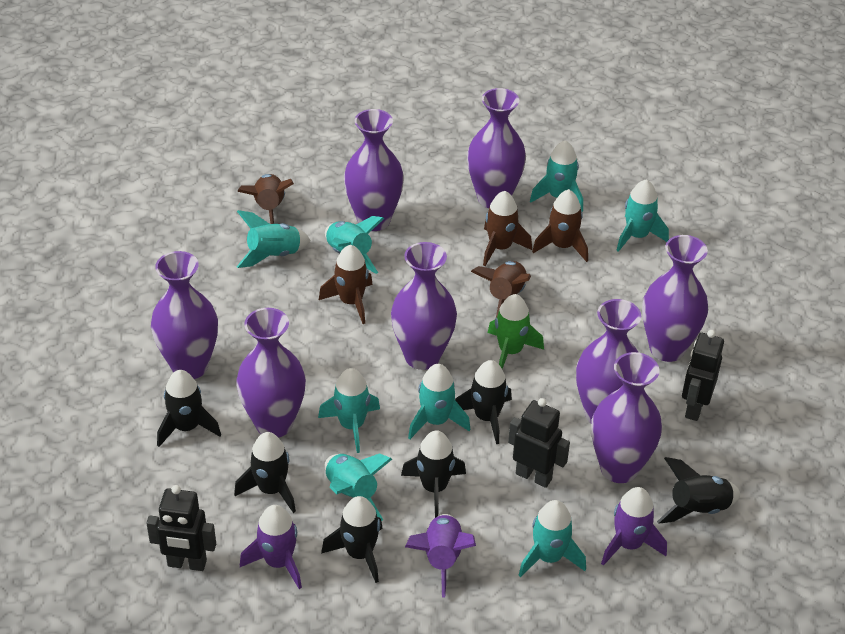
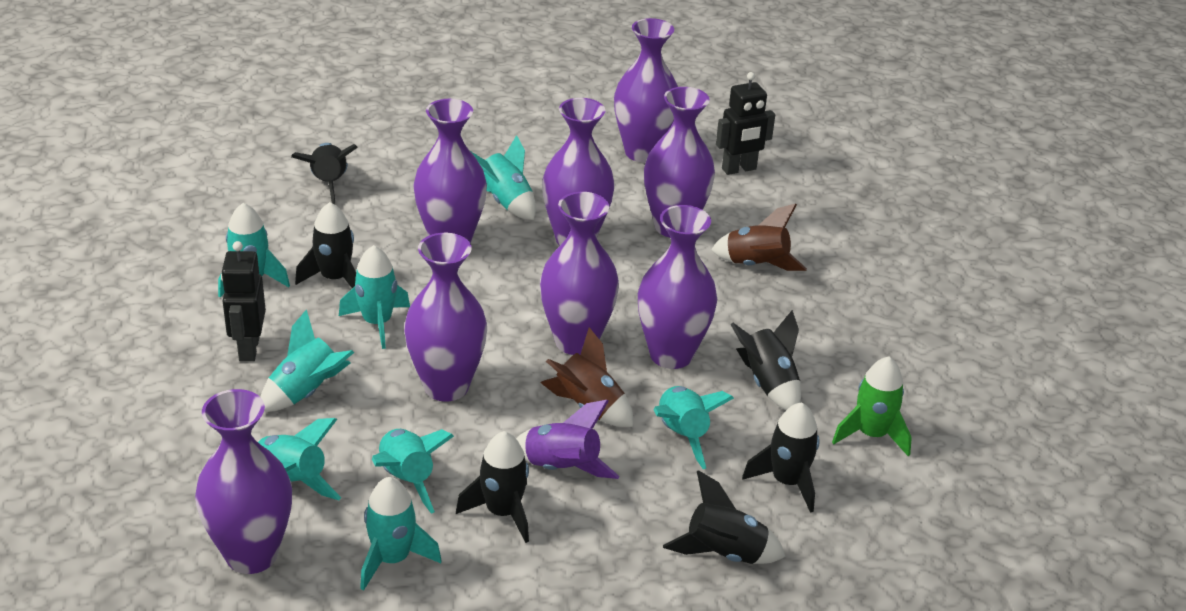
black robot: 3 -> 2
brown rocket: 5 -> 2
purple rocket: 3 -> 1

